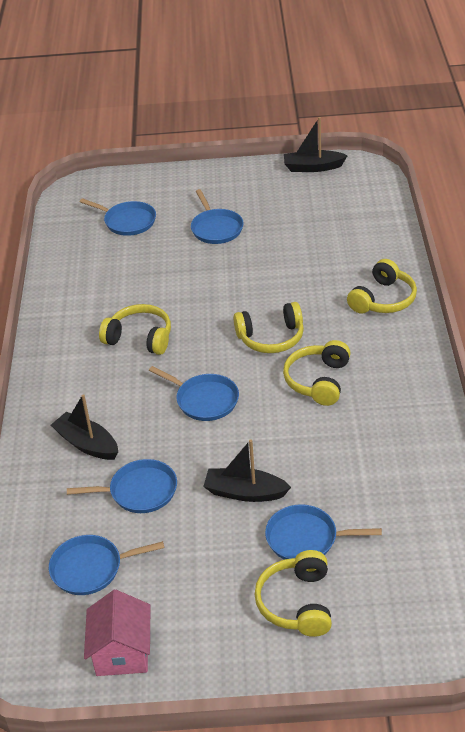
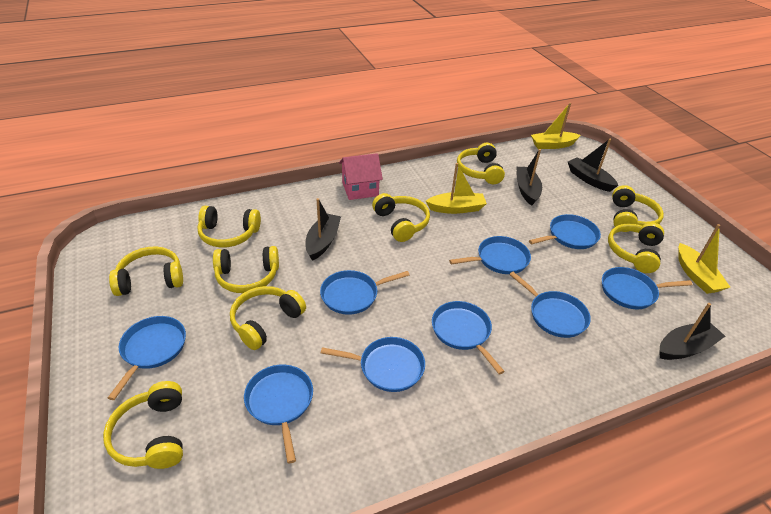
black boat: 3 -> 4
blue pan: 6 -> 9
yellow boat: 0 -> 3
yellow headphones: 5 -> 9

